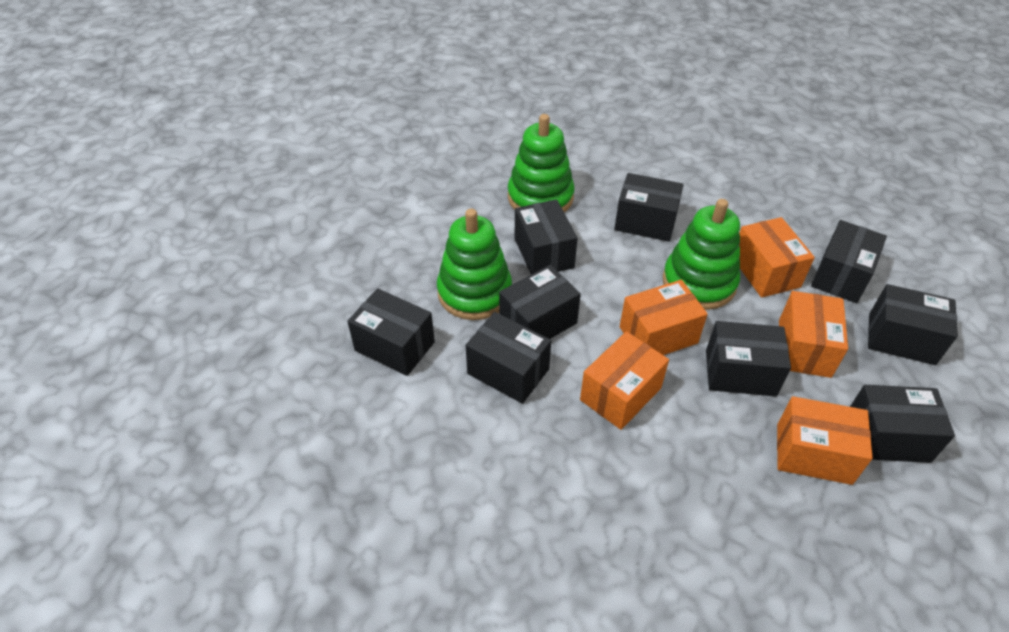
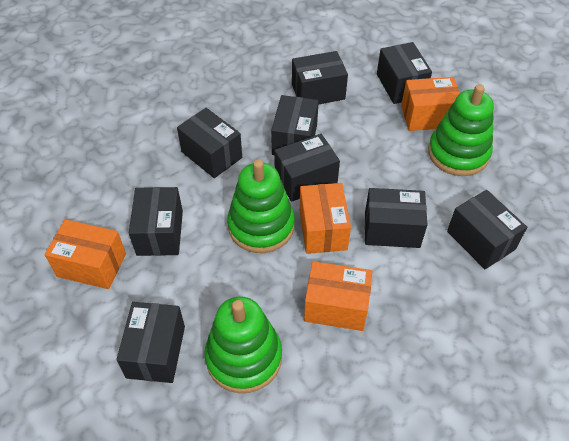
orange box: 5 -> 4

